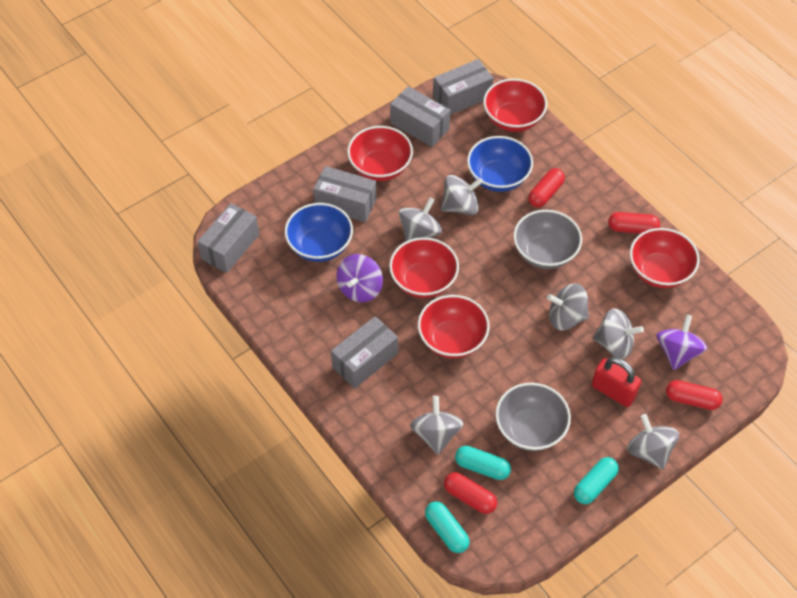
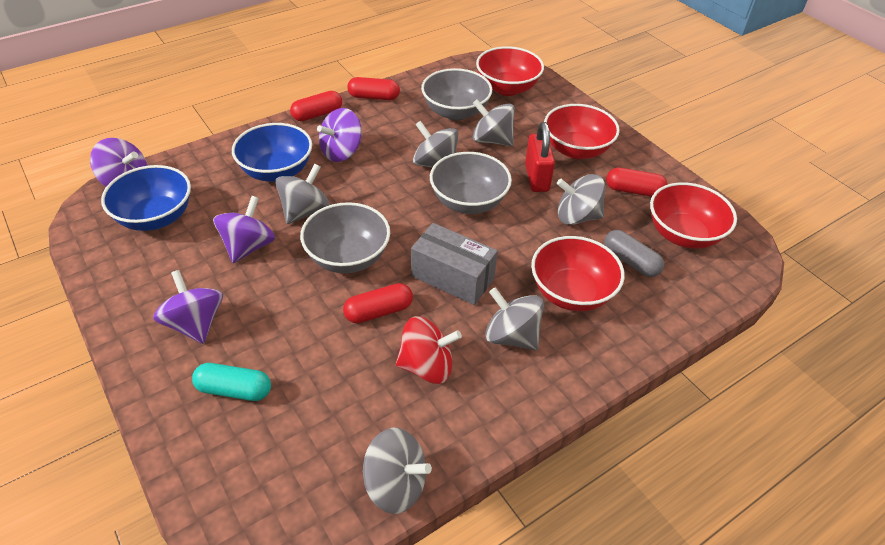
grey bowl: 2 -> 3
grey box: 5 -> 1
grey capsule: 0 -> 1
purple spinning top: 2 -> 4
red bowl: 5 -> 4
red spinning top: 0 -> 1
turquoise capsule: 3 -> 1

